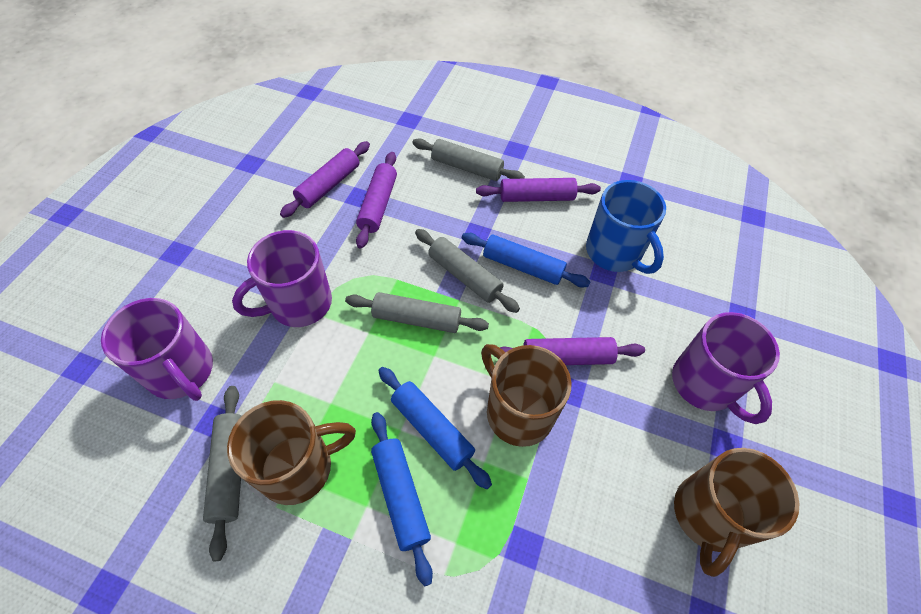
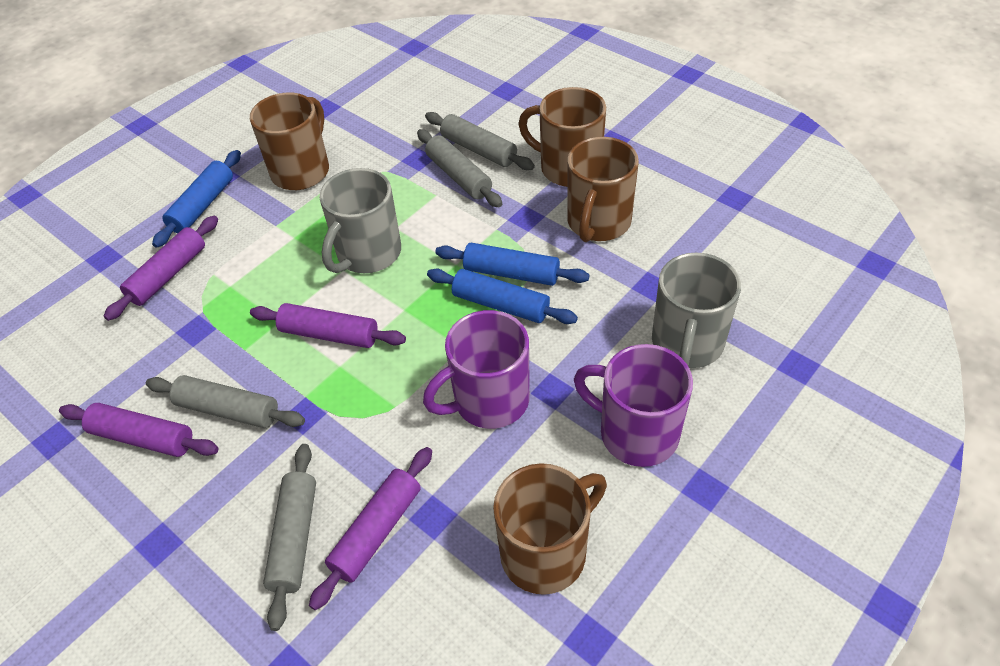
blue mug: 1 -> 0
brown mug: 3 -> 4
grey mug: 0 -> 2
purple mug: 3 -> 2

